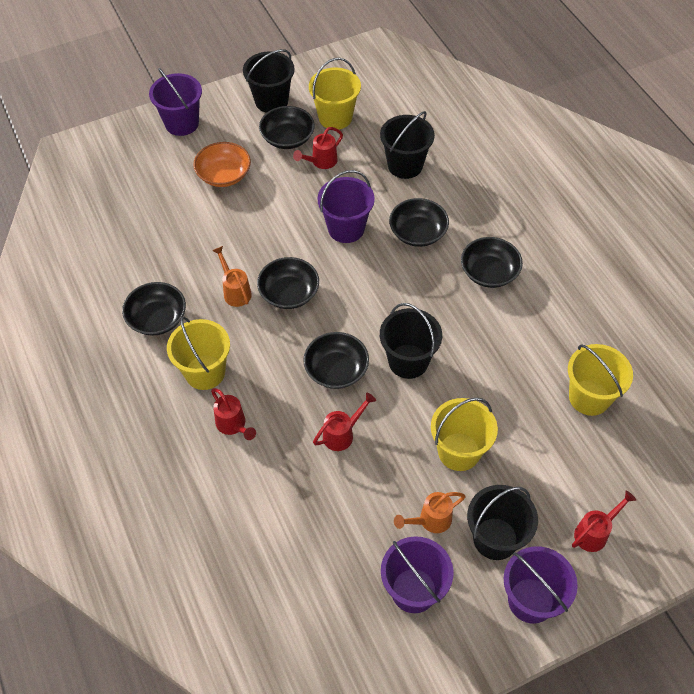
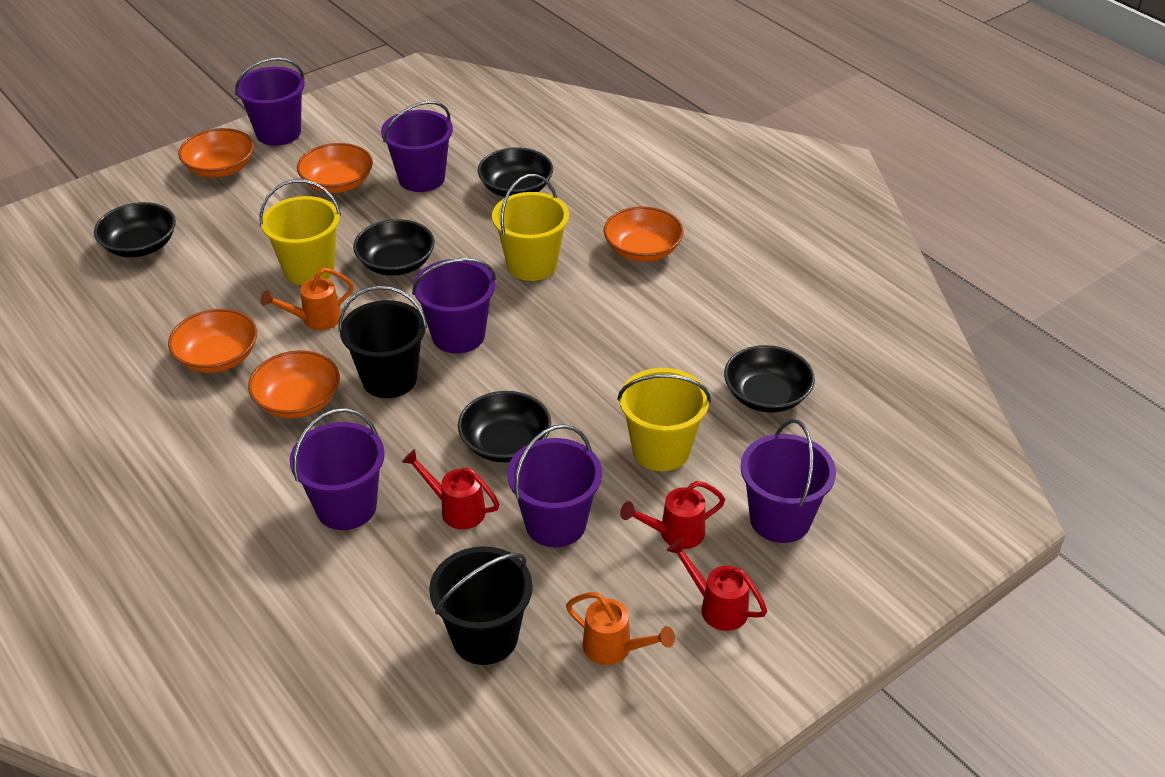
black bowl: 6 -> 5
black bucket: 4 -> 2
orange bowl: 1 -> 5
purple bucket: 4 -> 6
red watering can: 4 -> 3
yellow bucket: 4 -> 3

